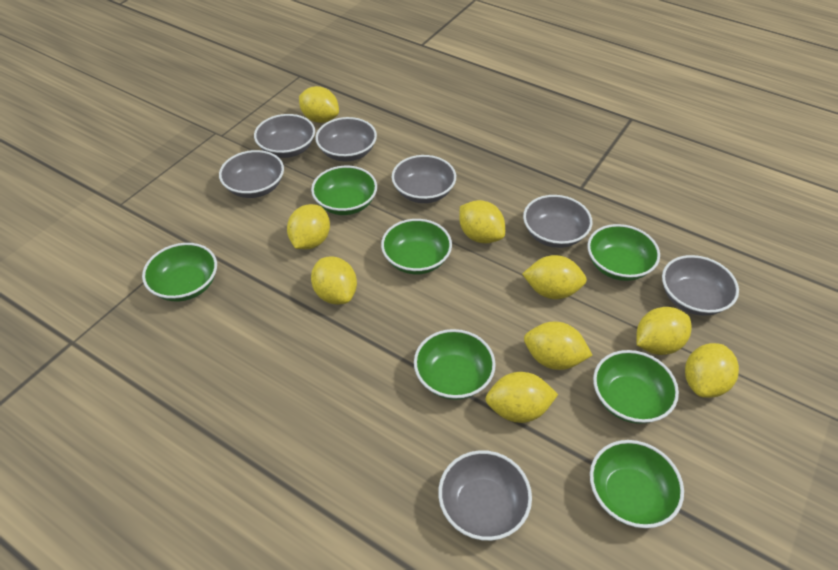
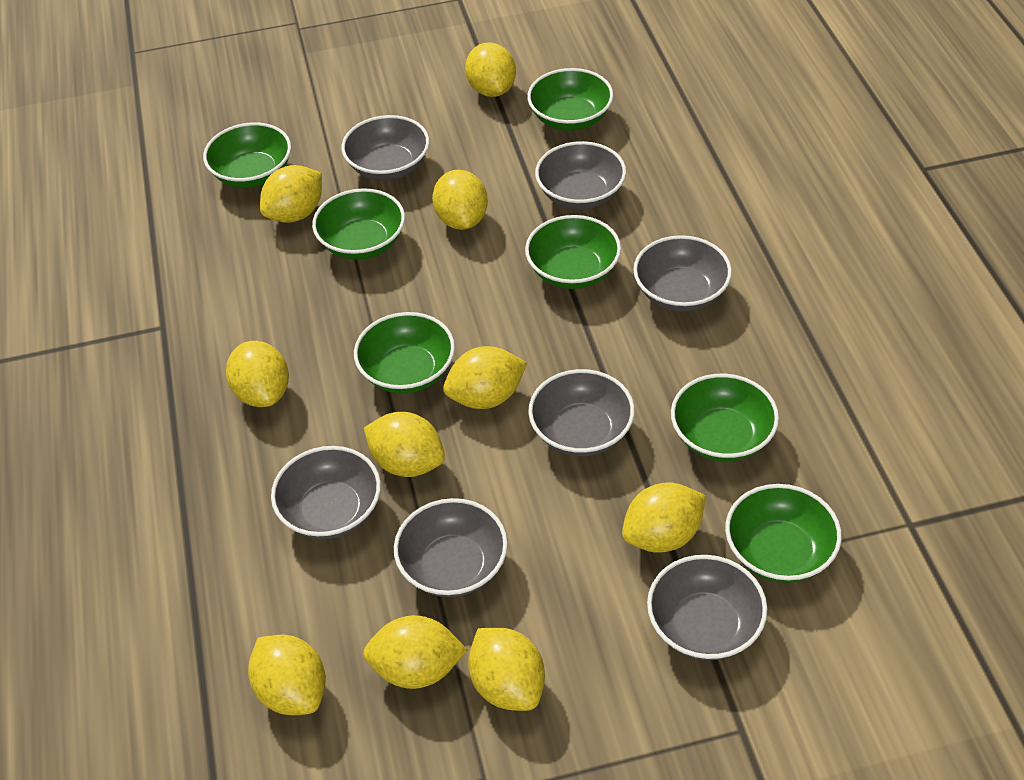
yellow lemon: 9 -> 10

